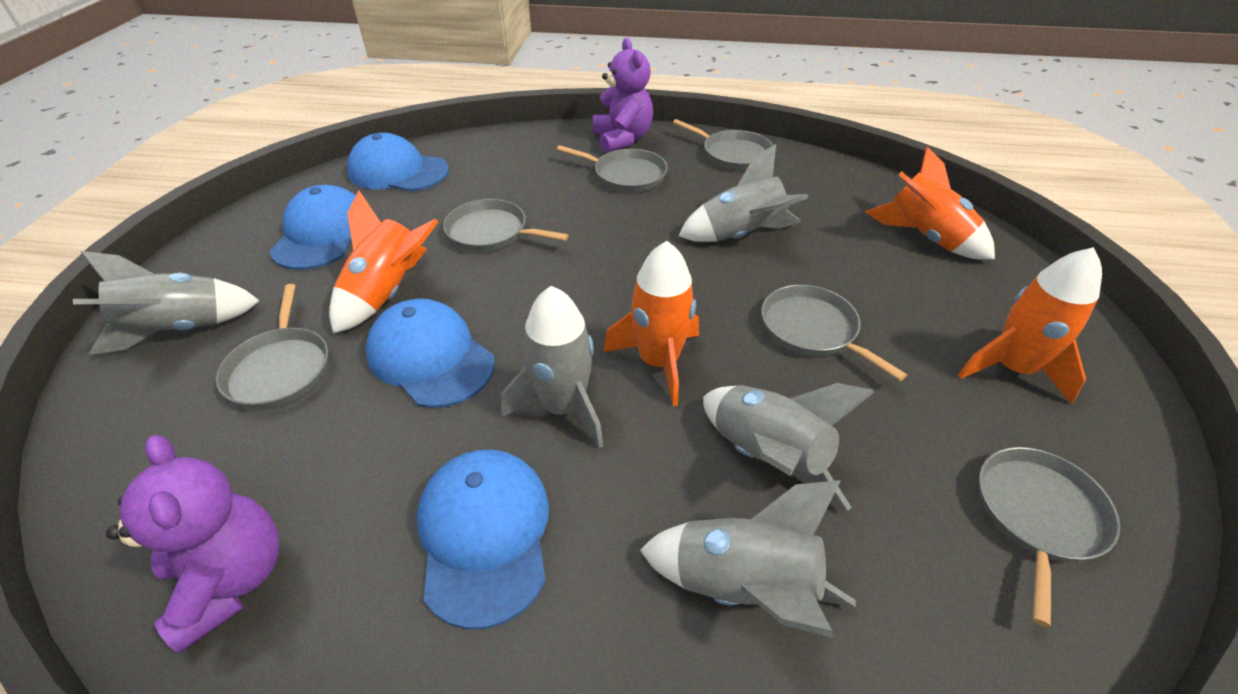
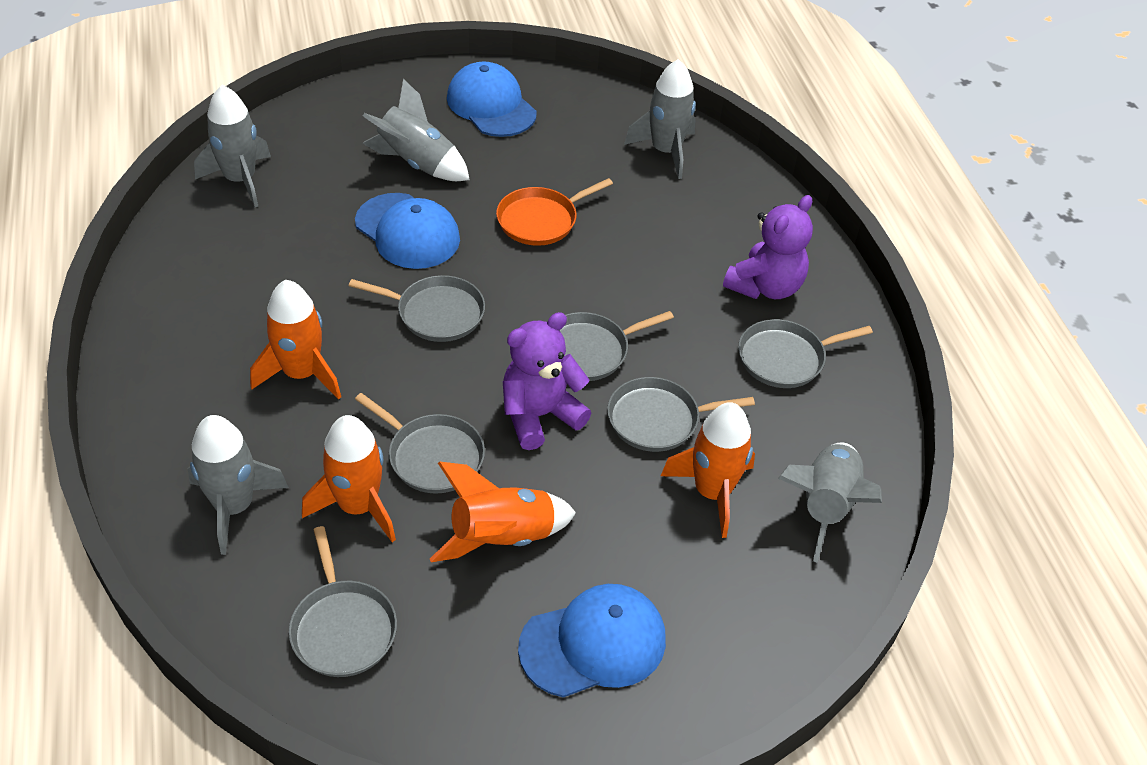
blue cap: 4 -> 3
orange pan: 0 -> 1

